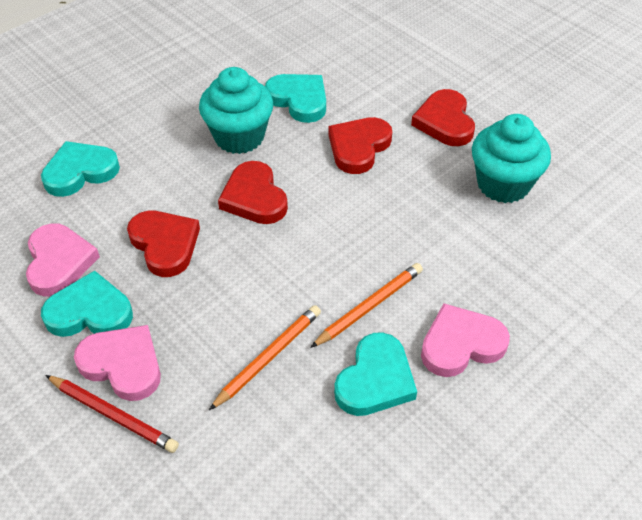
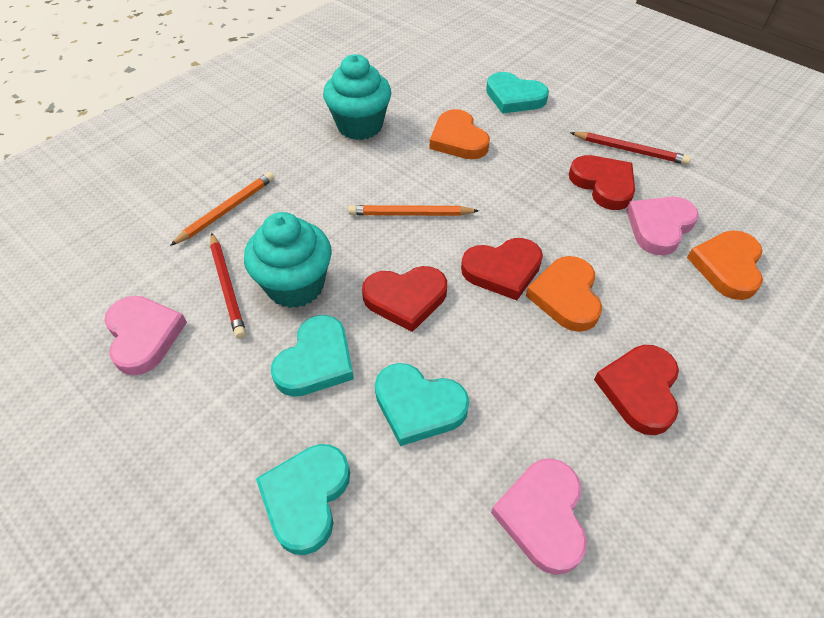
orange heart: 0 -> 3
red pencil: 1 -> 2

